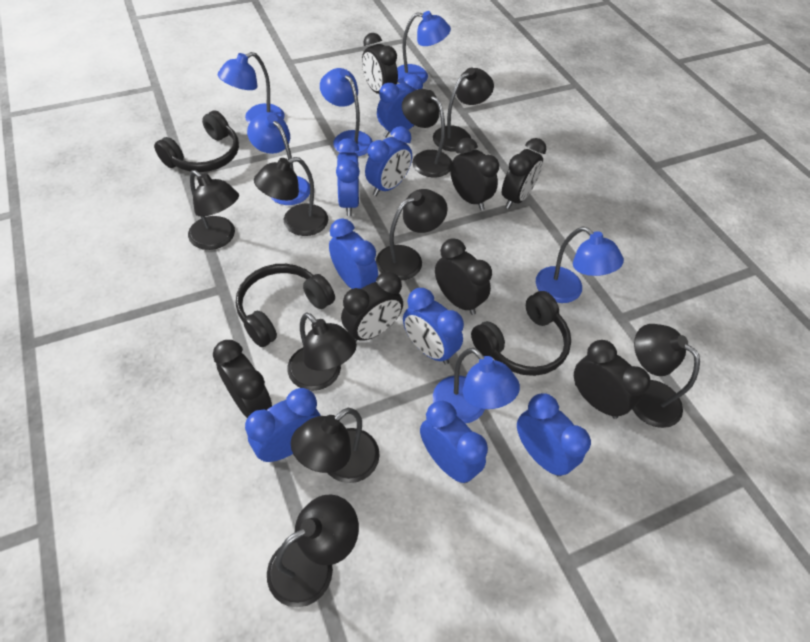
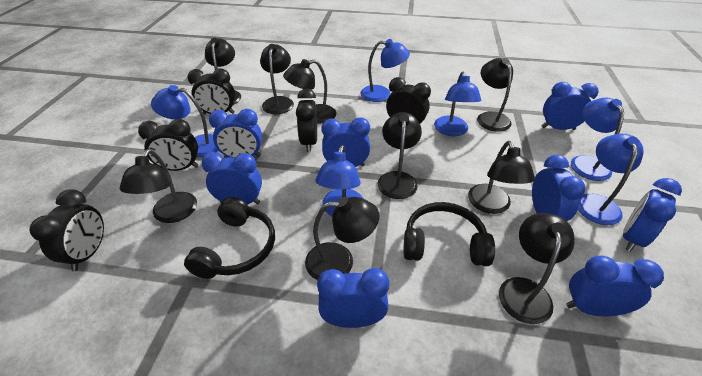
black clock: 7 -> 5
black headphones: 3 -> 2

